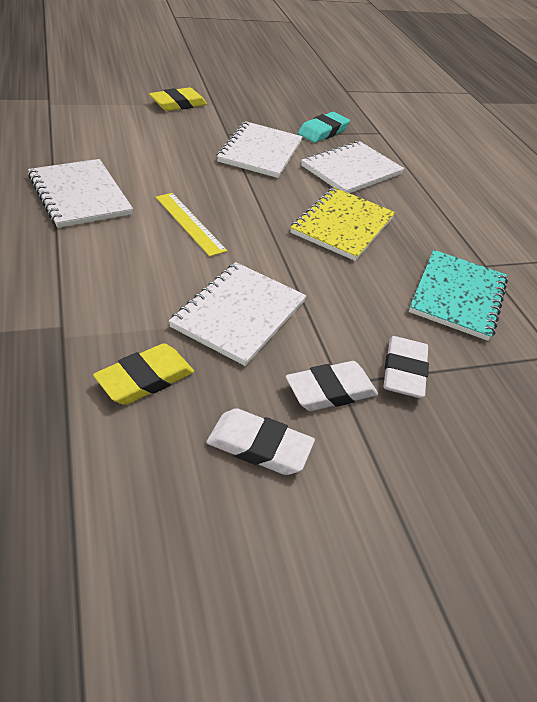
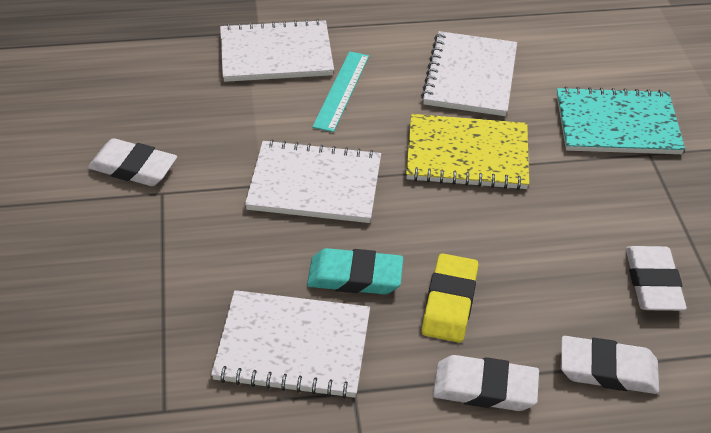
turquoise ruler: 0 -> 1
white eraser: 3 -> 4
yellow eraser: 2 -> 1
yellow ruler: 1 -> 0

